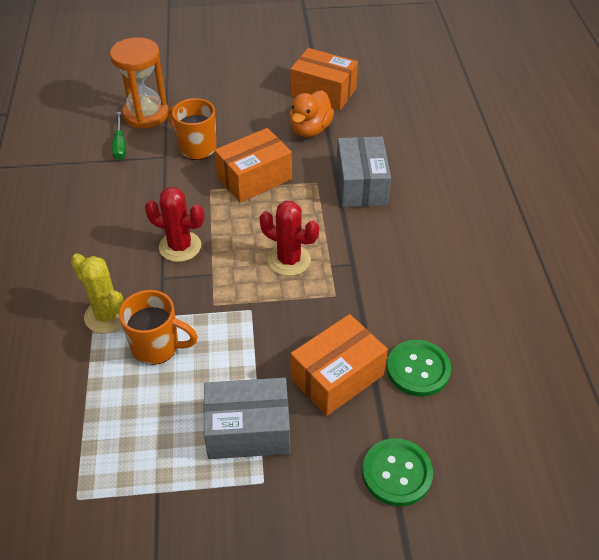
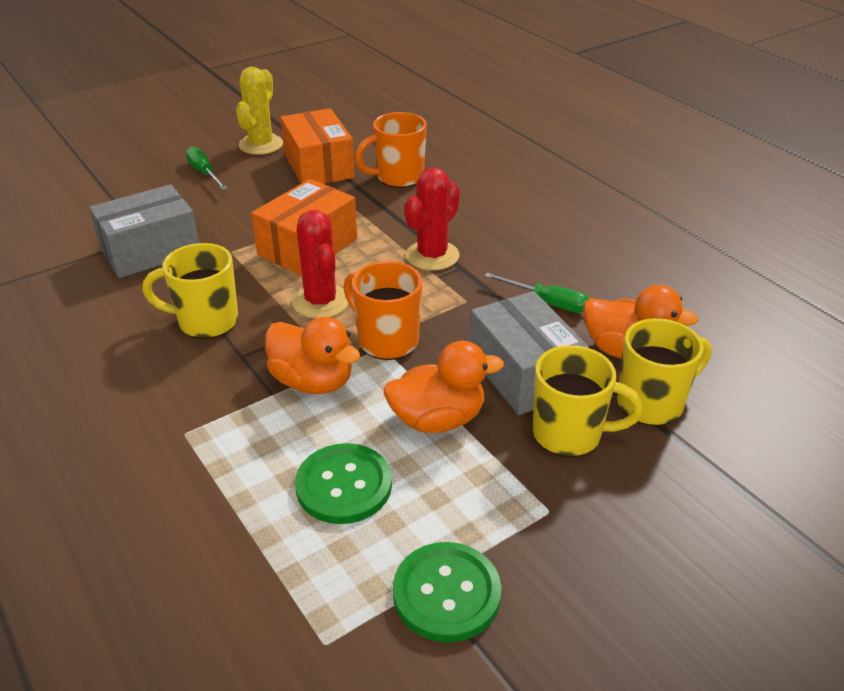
green screwdriver: 1 -> 2
orange box: 3 -> 2
orange duck: 1 -> 3
orange hourglass: 1 -> 0
yellow mug: 0 -> 3

